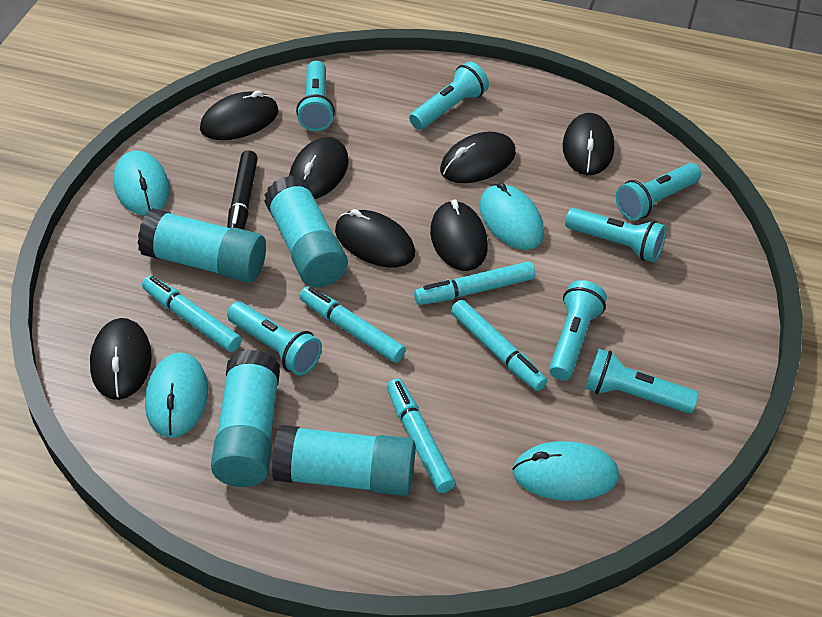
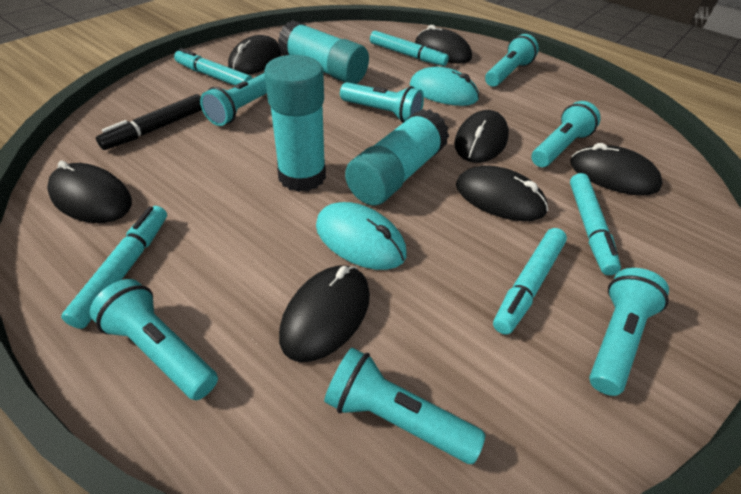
turquoise glue stick: 4 -> 3
turquoise mouse: 4 -> 2

